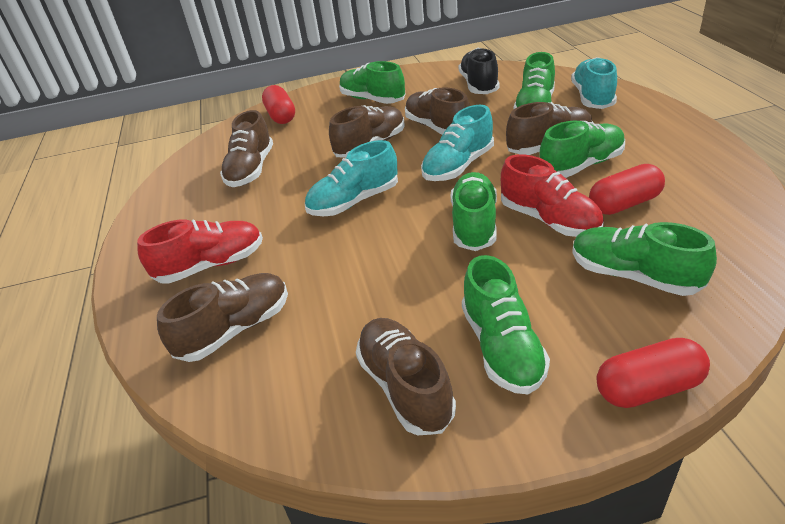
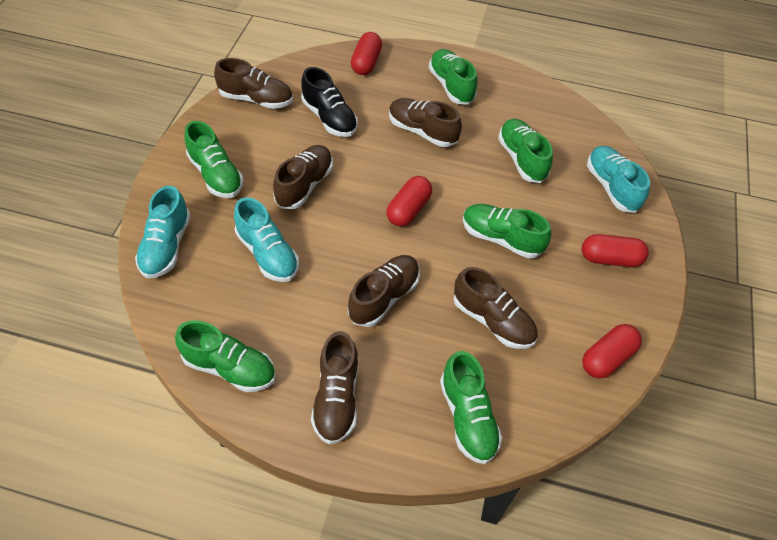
red capsule: 3 -> 4
red shoe: 2 -> 0

